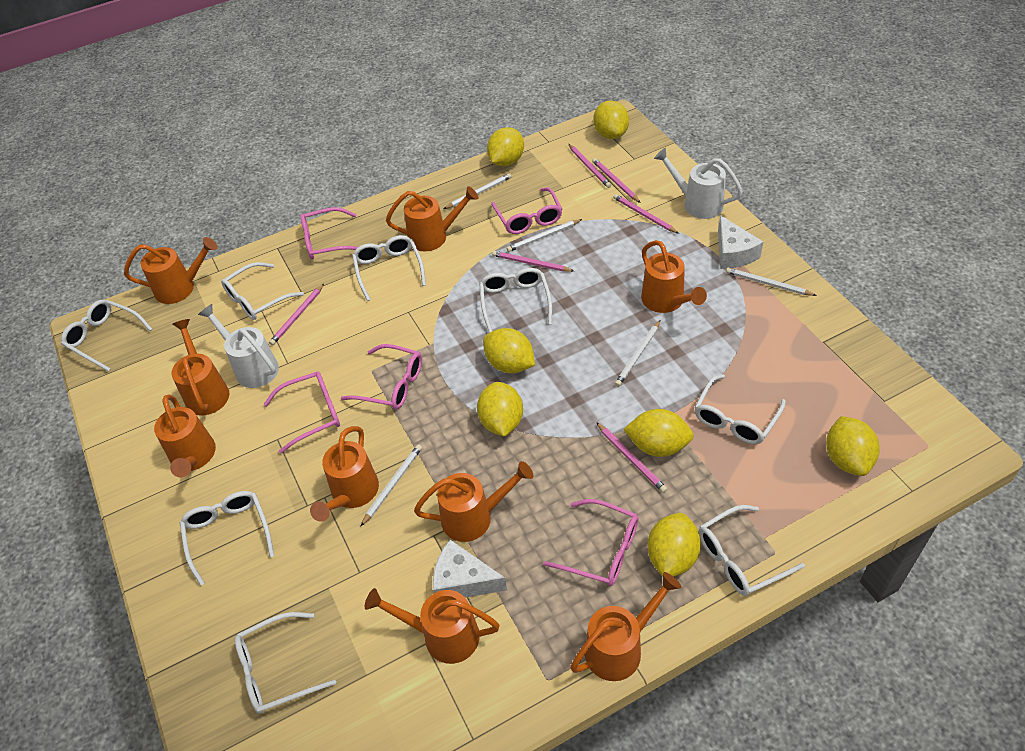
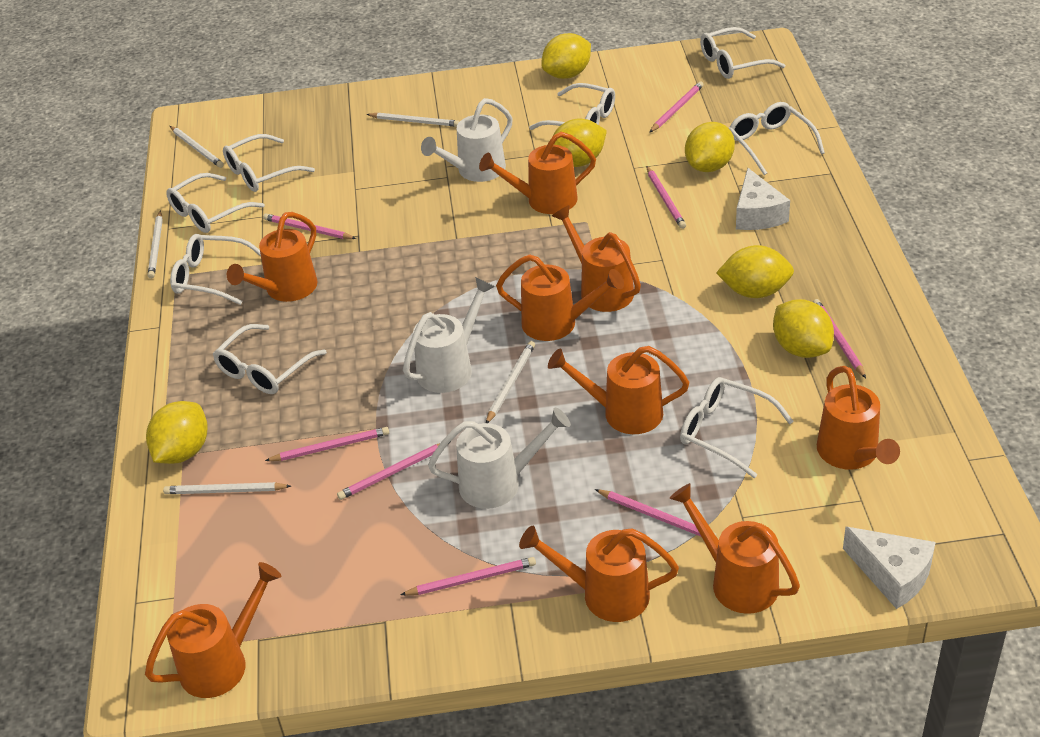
pink glasses: 5 -> 0
pink pencil: 6 -> 8
white watering can: 2 -> 3
yellow lemon: 7 -> 6

